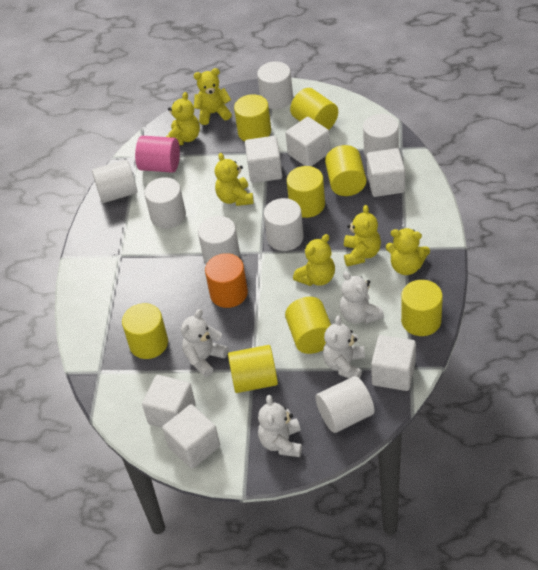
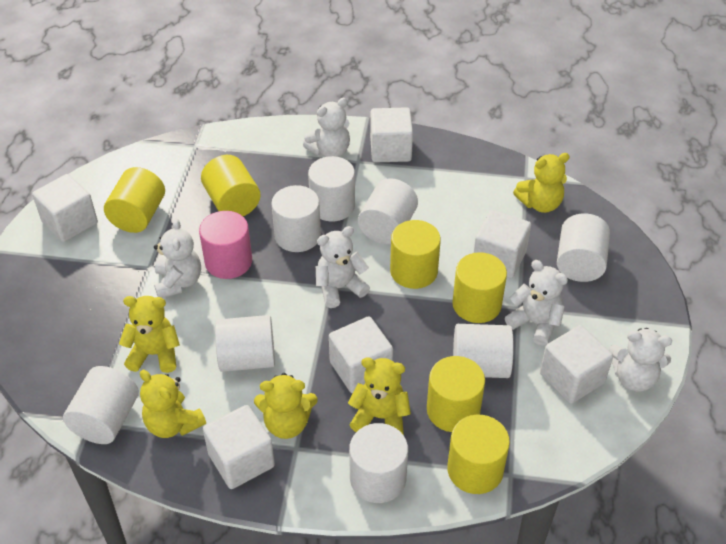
orange cylinder: 1 -> 0
white cylinder: 7 -> 8
white teddy bear: 4 -> 5
yellow cylinder: 8 -> 6
yellow teddy bear: 6 -> 5

